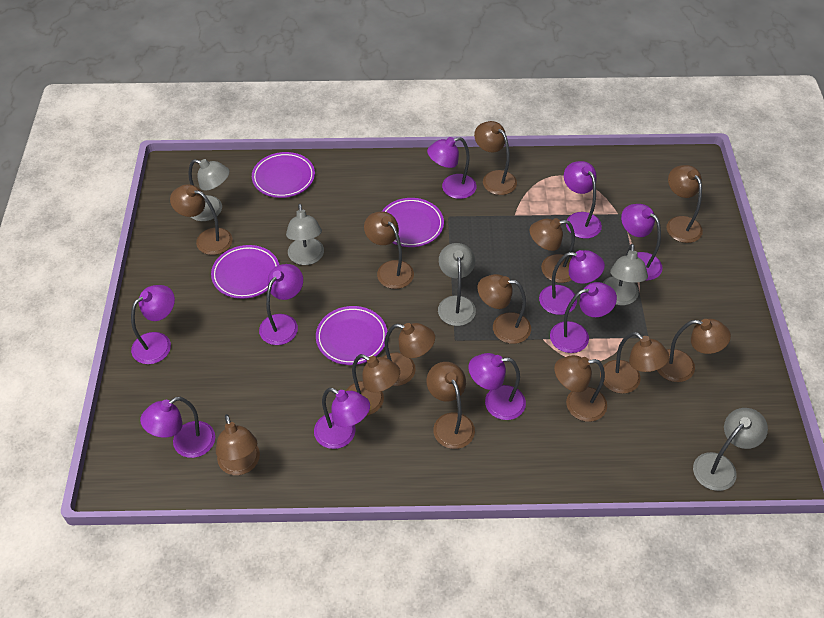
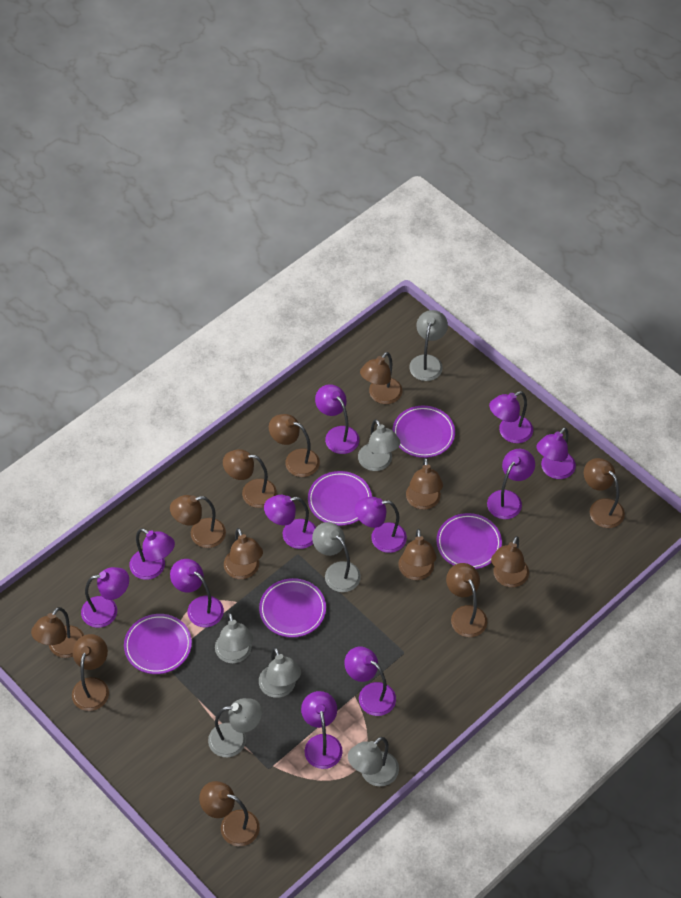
grey lamp: 5 -> 7
purple lamp: 10 -> 11
purple plate: 4 -> 5

